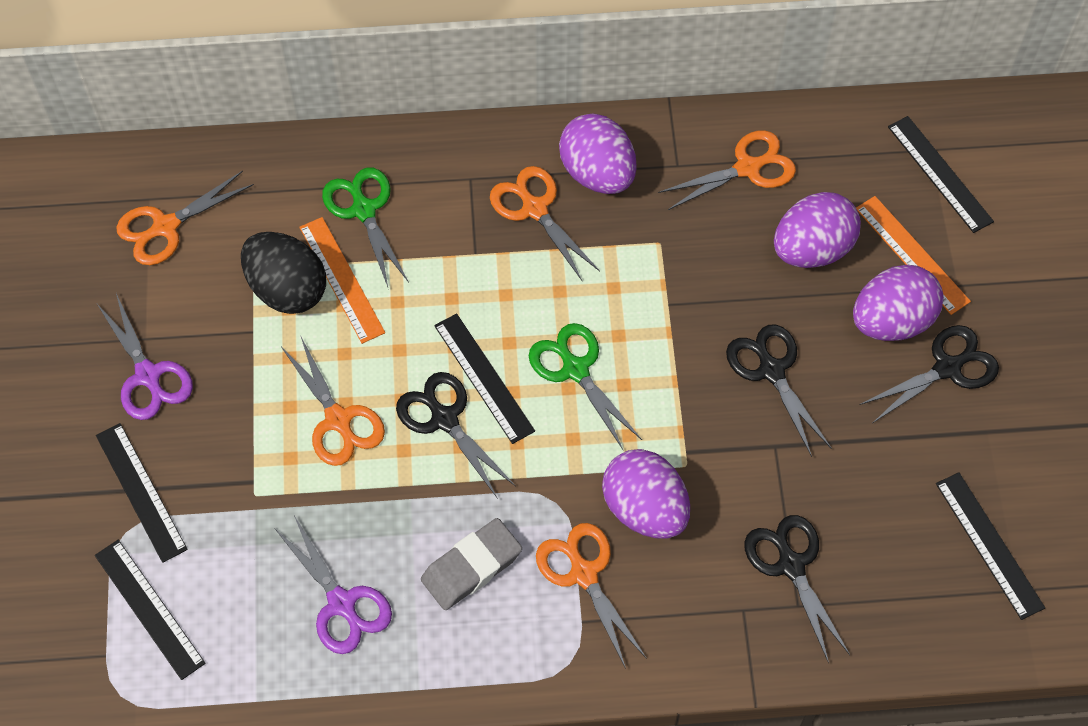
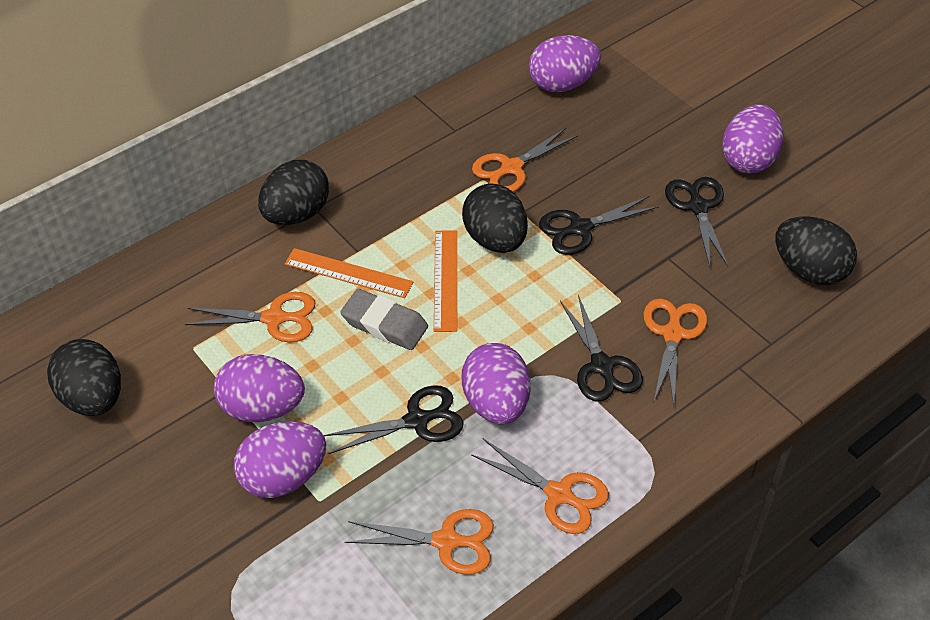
black egg: 1 -> 4
black ruler: 5 -> 0
green scissors: 2 -> 0
purple egg: 4 -> 5
purple scissors: 2 -> 0

